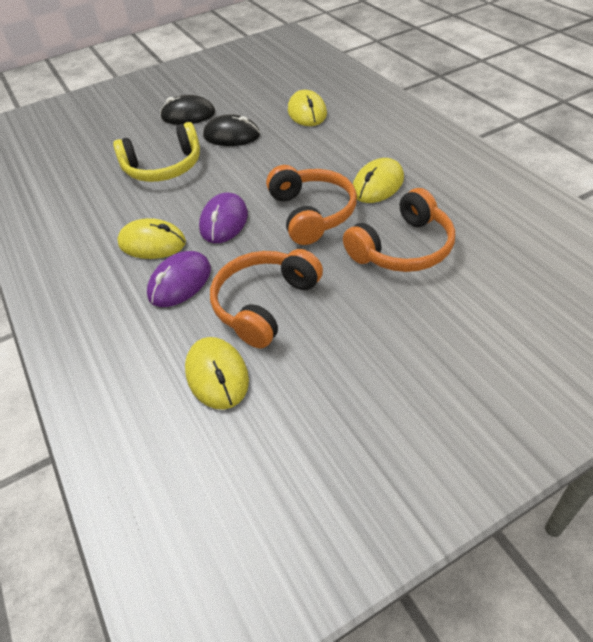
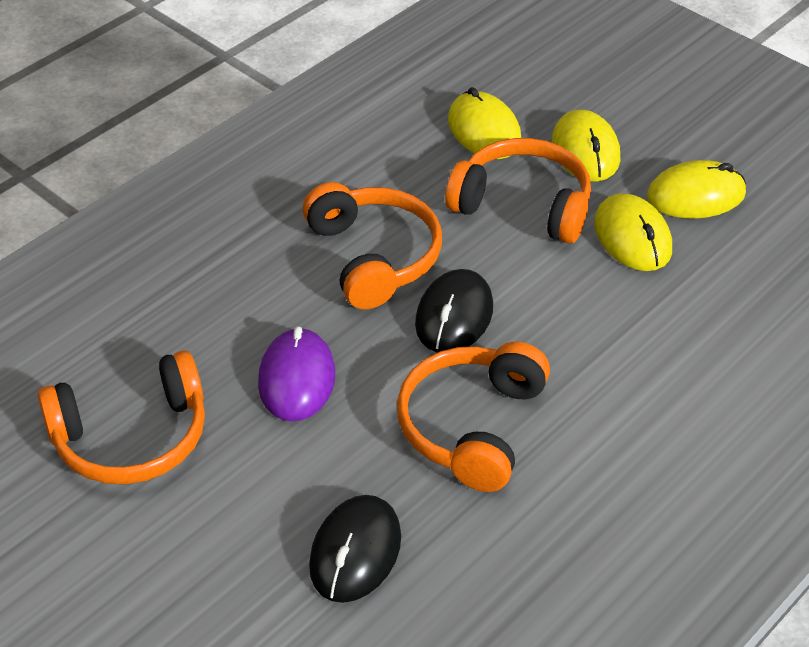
orange headphones: 3 -> 4
purple mouse: 2 -> 1
yellow headphones: 1 -> 0

